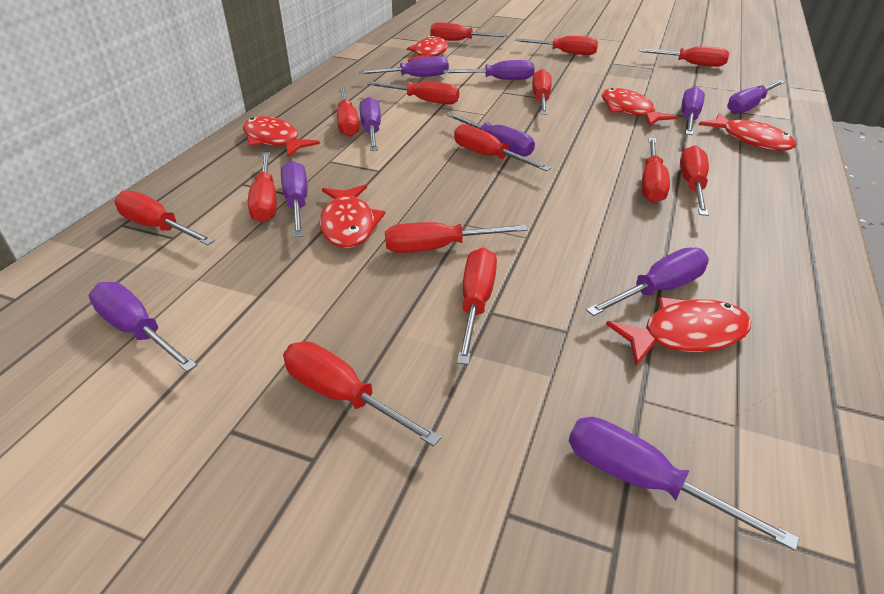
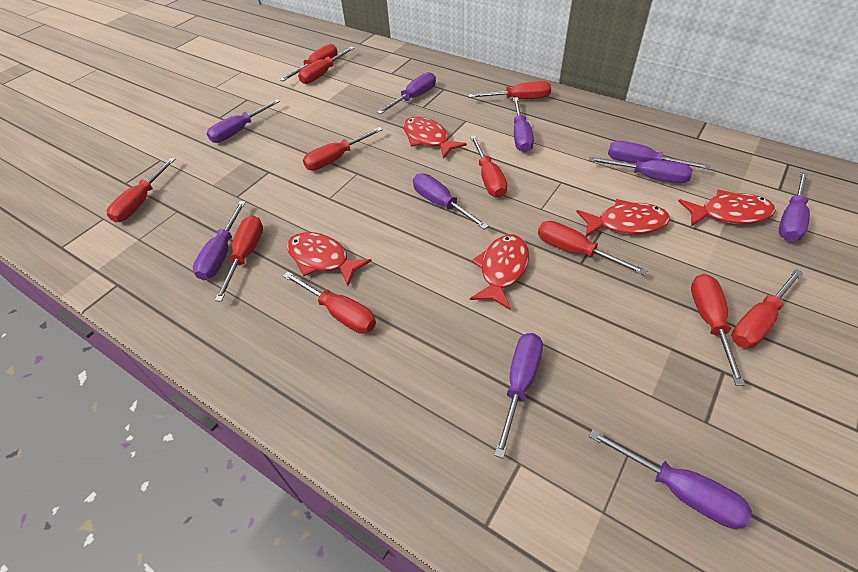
red fish: 6 -> 5
red screwdriver: 14 -> 11

